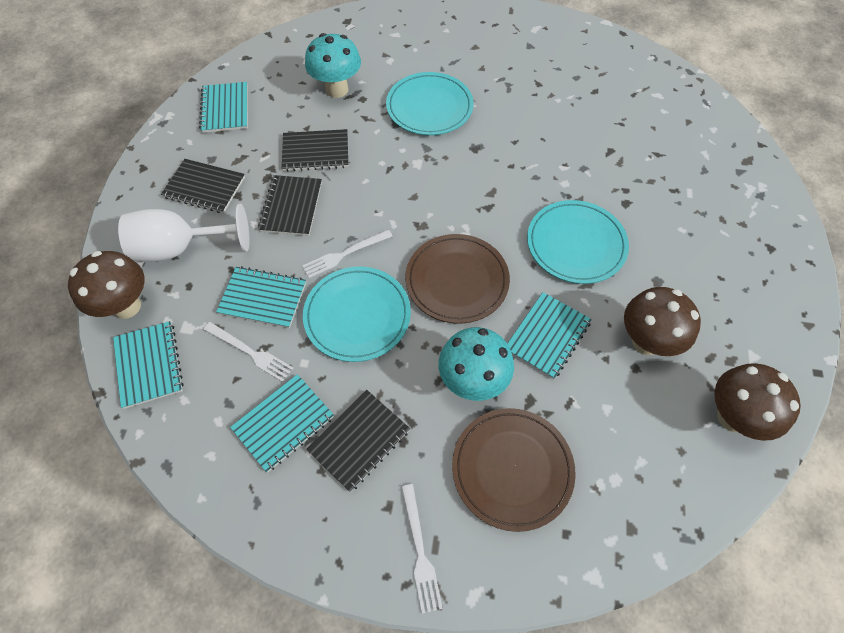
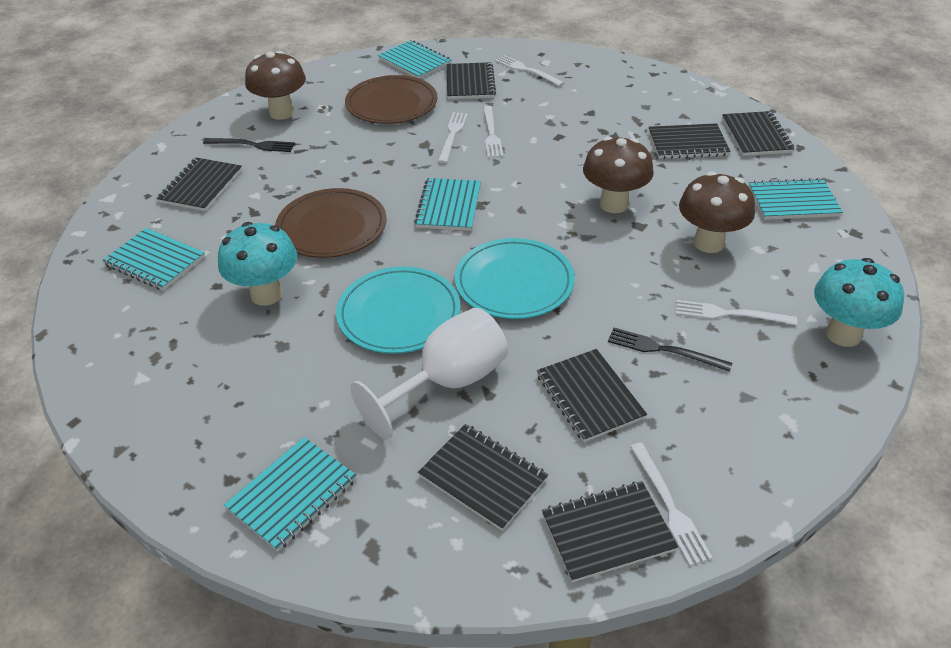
black fork: 0 -> 2
black notebook: 4 -> 7
turquoise plate: 3 -> 2
white fork: 3 -> 5

